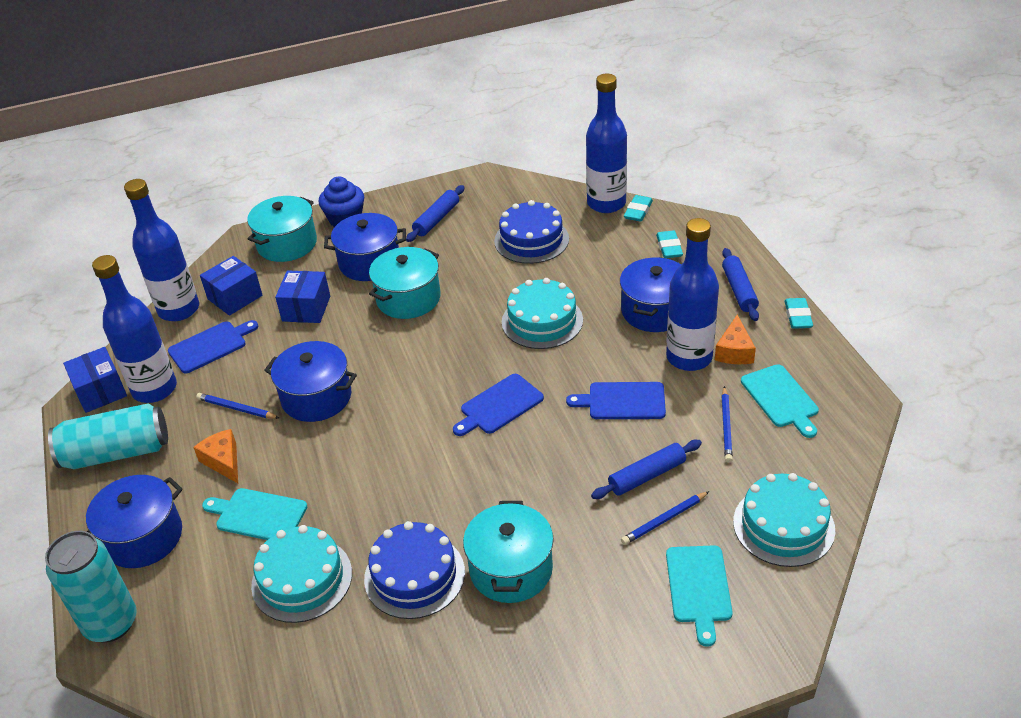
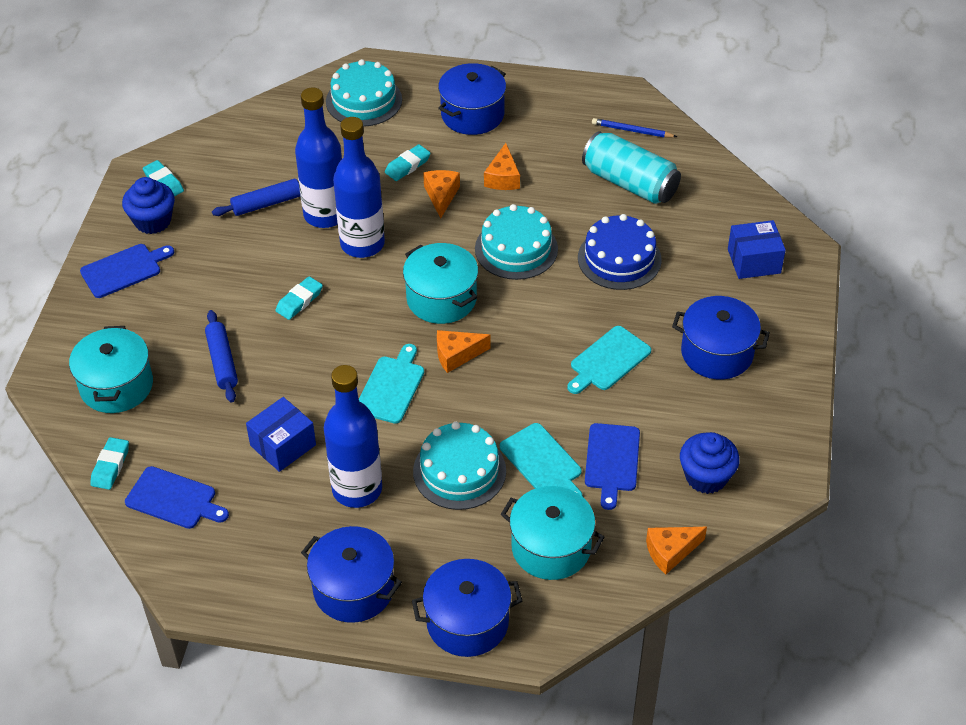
blue bottle: 4 -> 3
blue box: 3 -> 2
blue cake: 2 -> 1
blue cupcake: 1 -> 2
blue pencil: 3 -> 1
blue rolling pin: 3 -> 2
orange cheese: 2 -> 4
turquoise can: 2 -> 1
turquoise eraser: 3 -> 4

